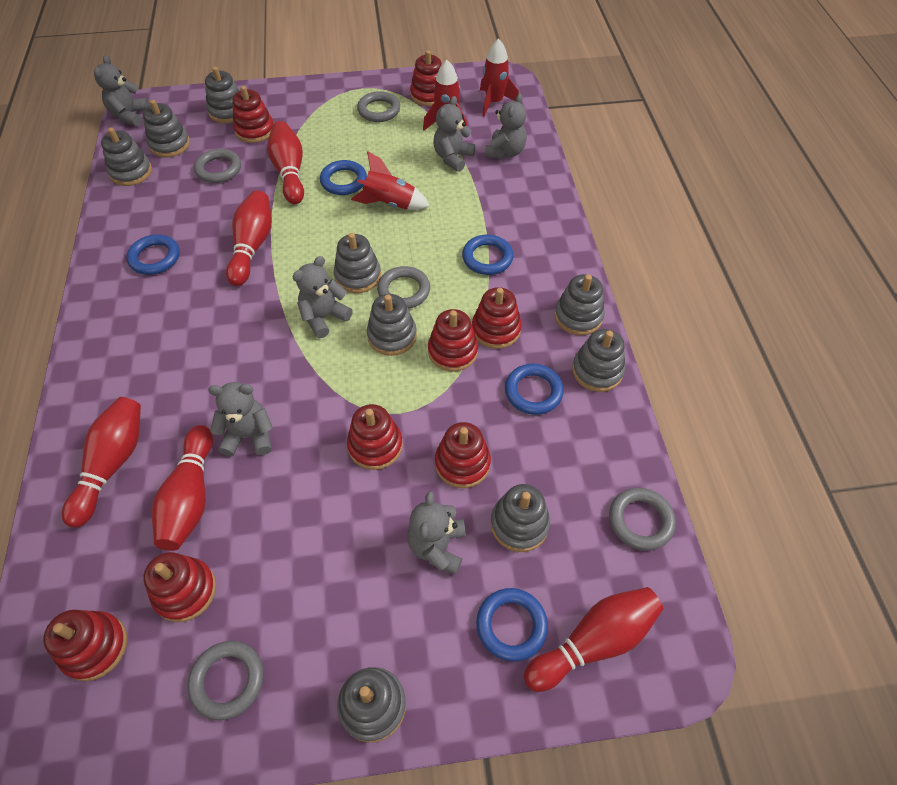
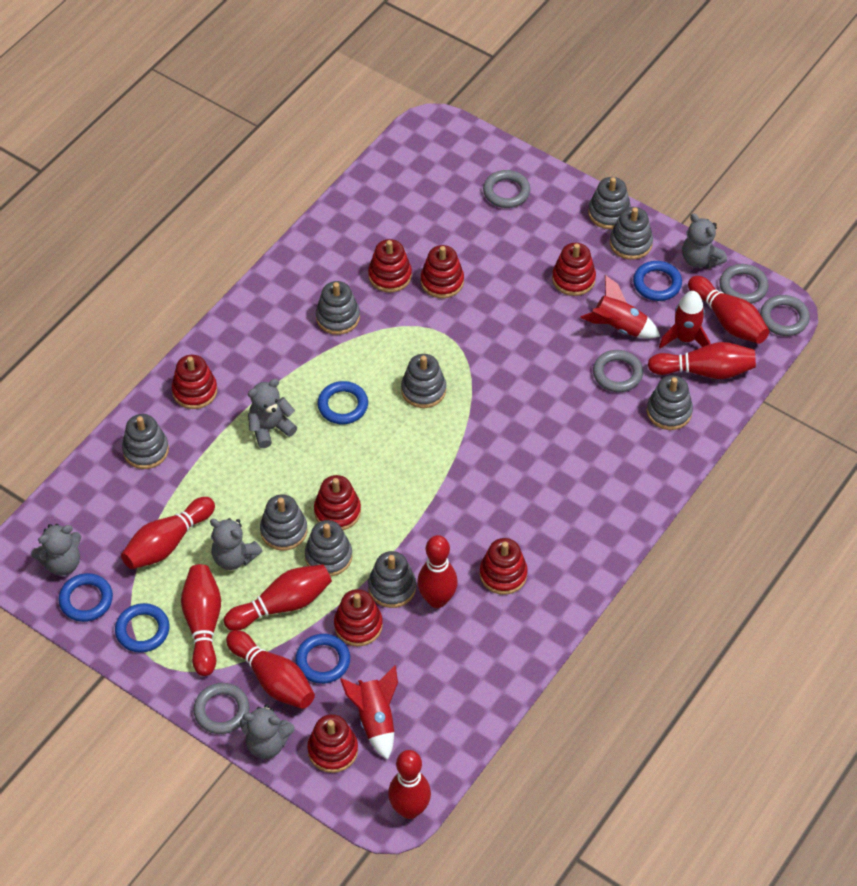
grey teddy bear: 6 -> 5
red bowling pin: 5 -> 8

